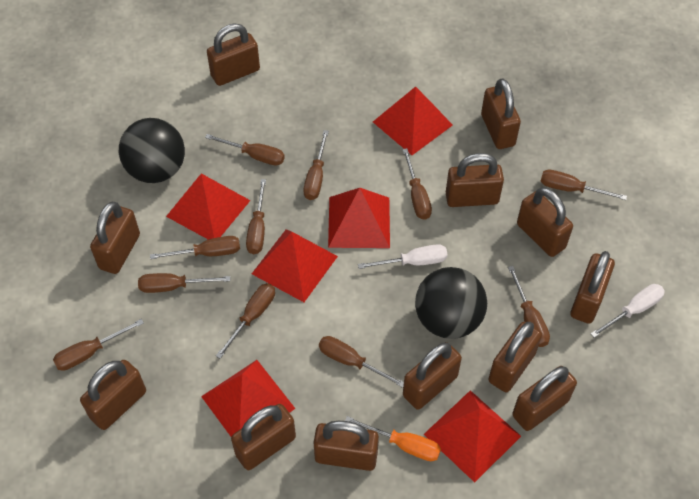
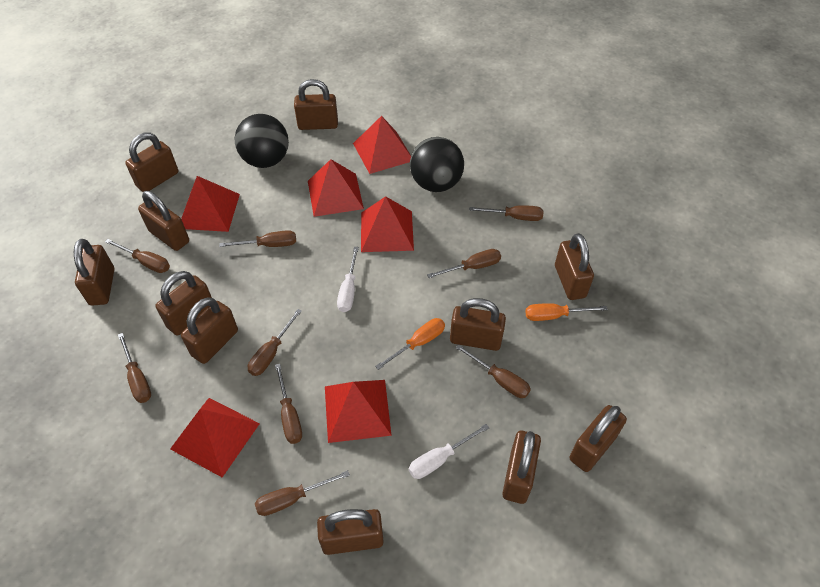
brown padlock: 12 -> 11
brown screwdriver: 11 -> 9
orange screwdriver: 1 -> 2

